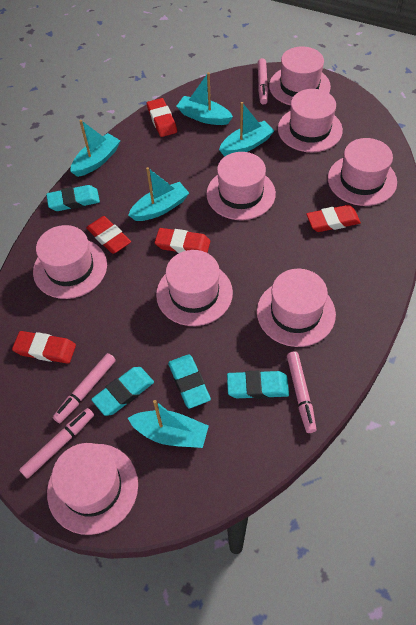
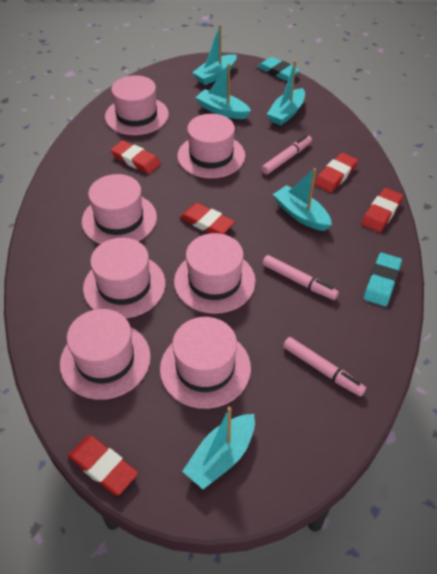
pink hat: 8 -> 7
pink marker: 4 -> 3
turquoise eraser: 4 -> 2

